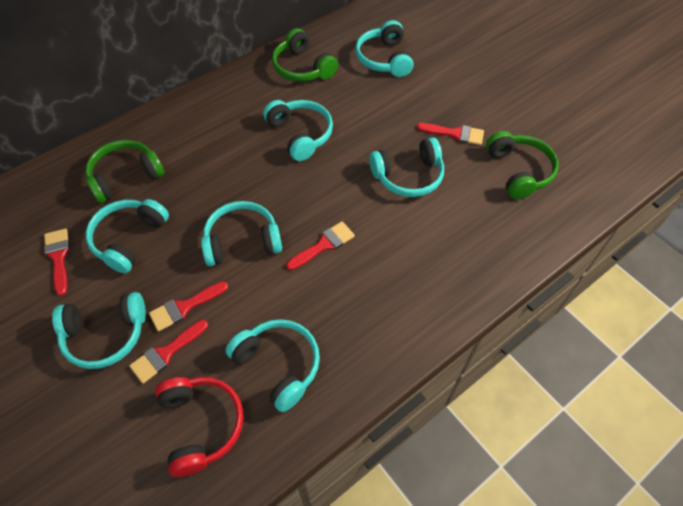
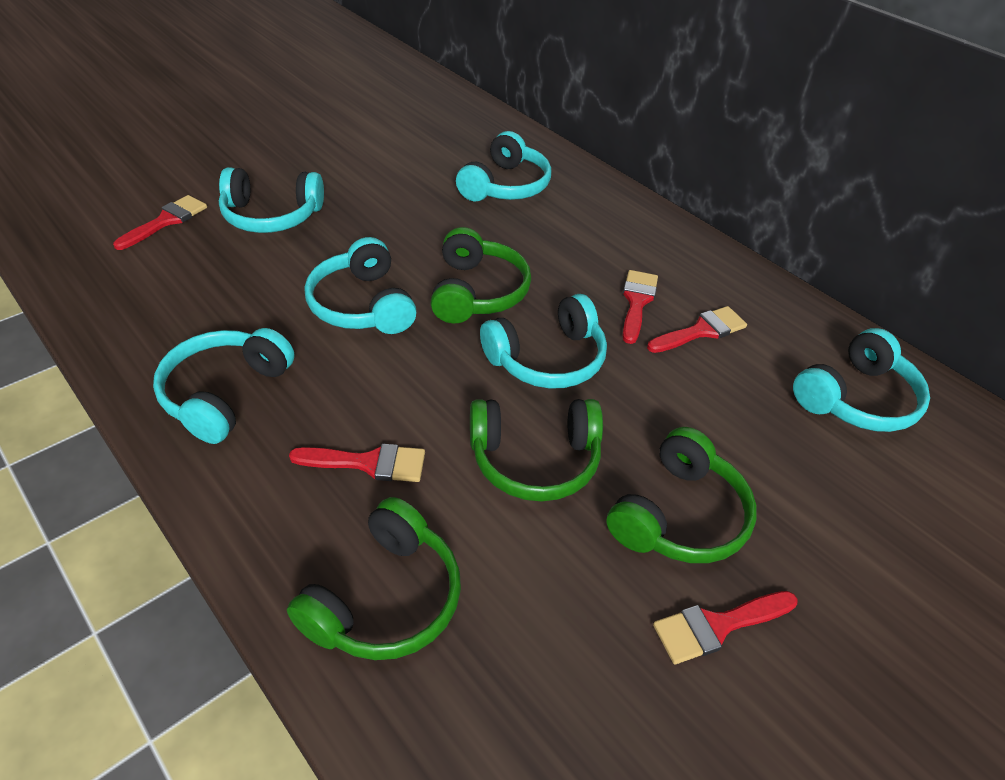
green headphones: 3 -> 4
red headphones: 1 -> 0
turquoise headphones: 7 -> 6

